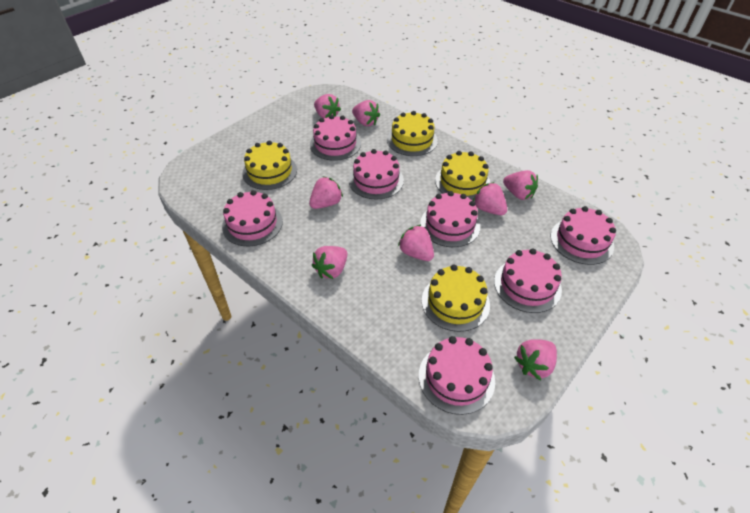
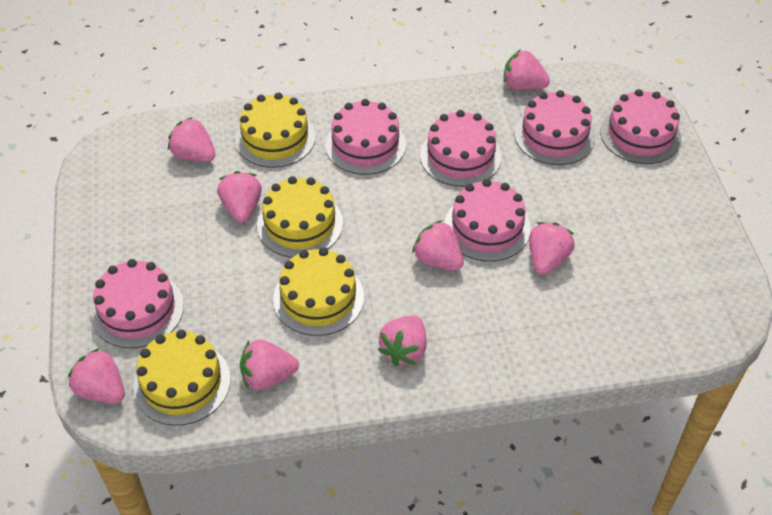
pink cake: 7 -> 6

